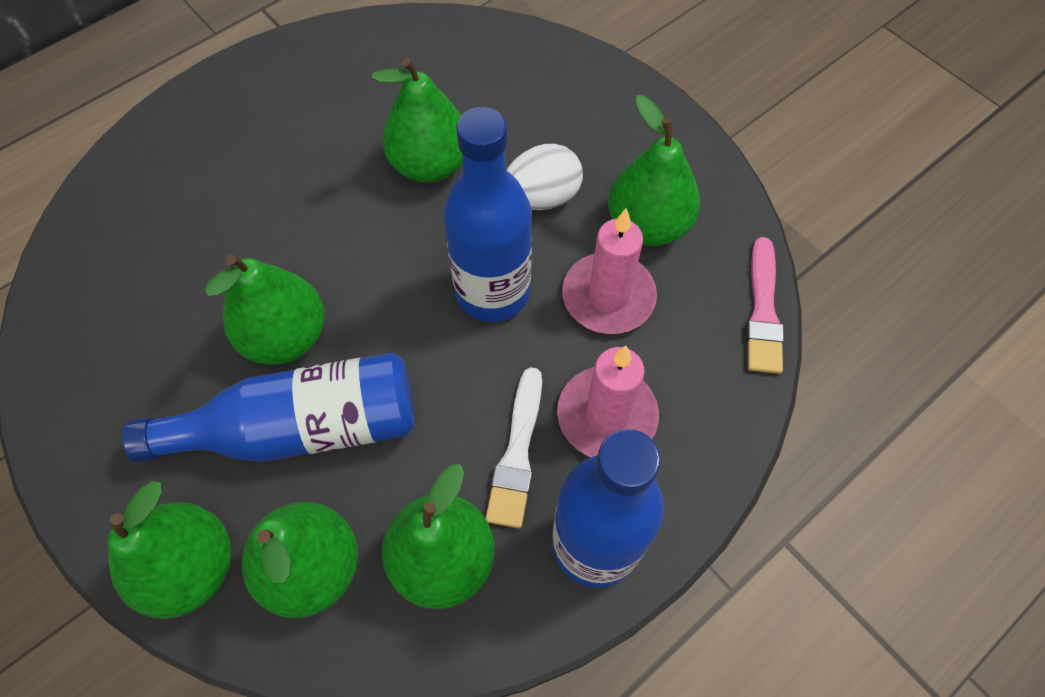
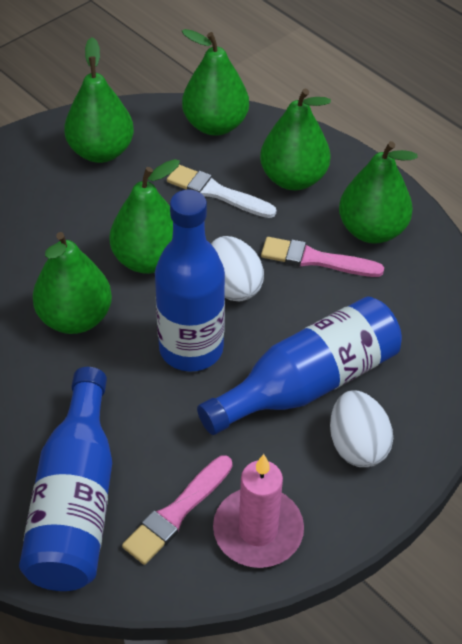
pink brush: 1 -> 2
pink candle: 2 -> 1
white egg: 1 -> 2

